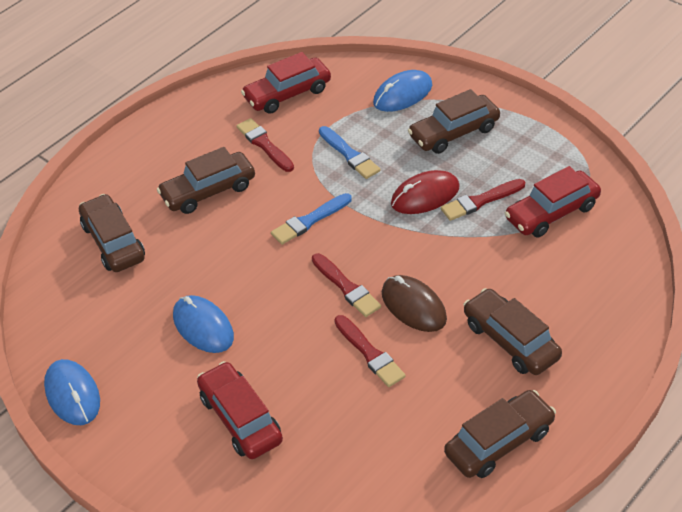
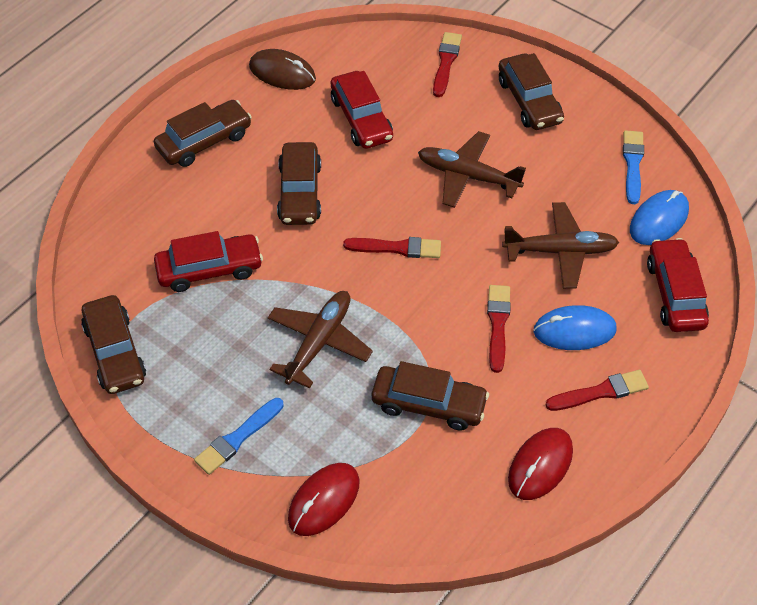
blue mouse: 3 -> 2
brown plane: 0 -> 3
red mouse: 1 -> 2

